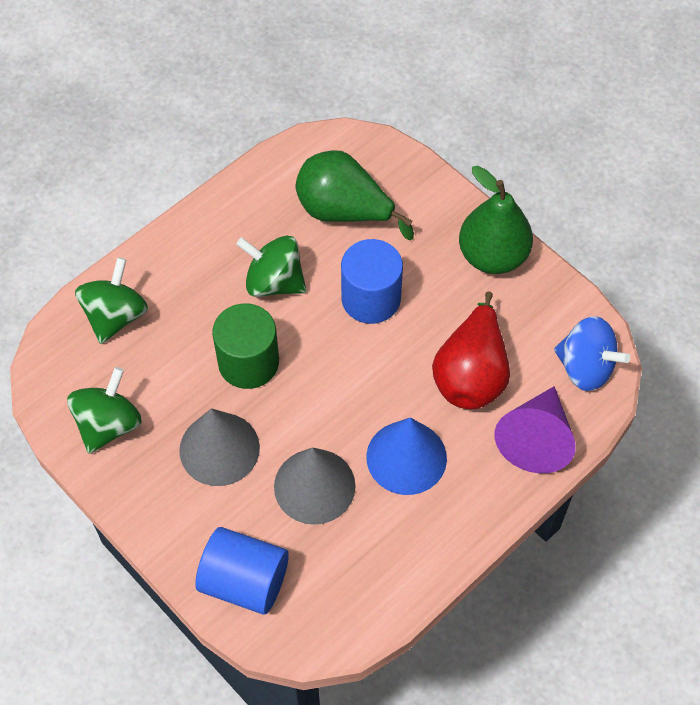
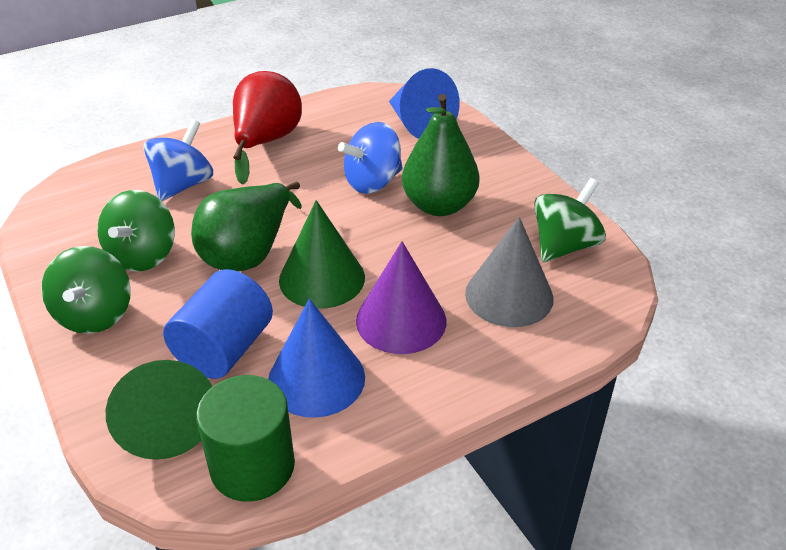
blue cone: 1 -> 2
blue cylinder: 2 -> 1
blue spinning top: 1 -> 2
green cone: 0 -> 2
grey cone: 2 -> 1

